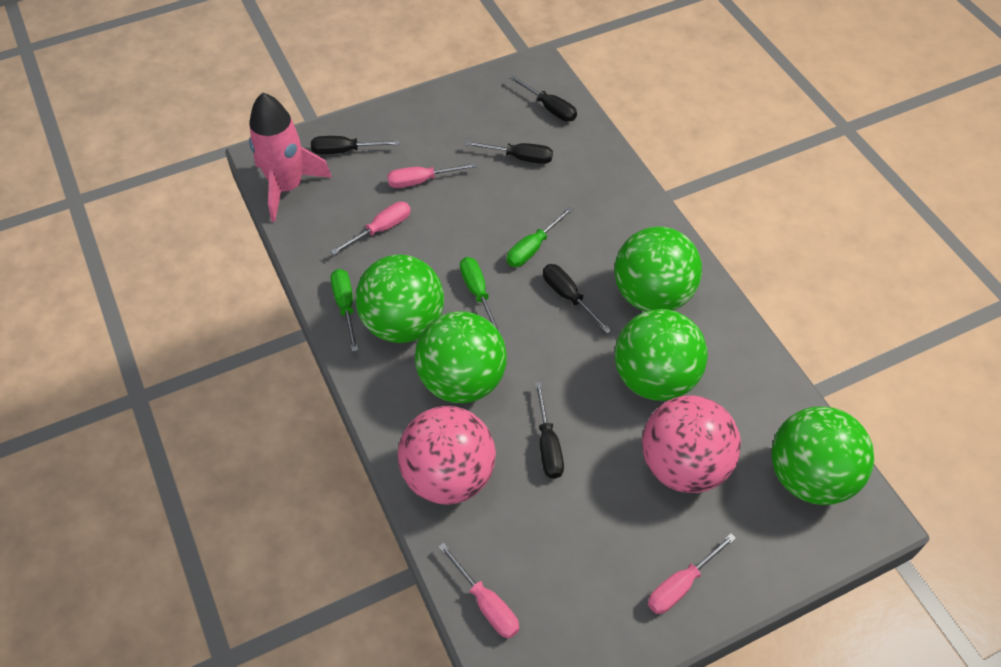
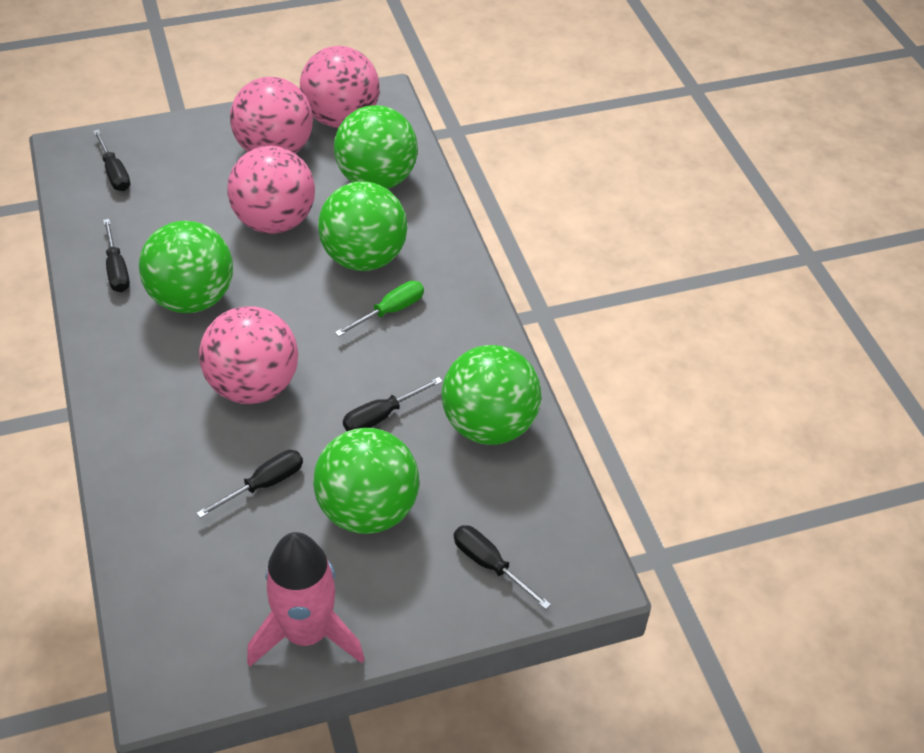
green screwdriver: 3 -> 1
pink ball: 2 -> 4
pink screwdriver: 4 -> 0

